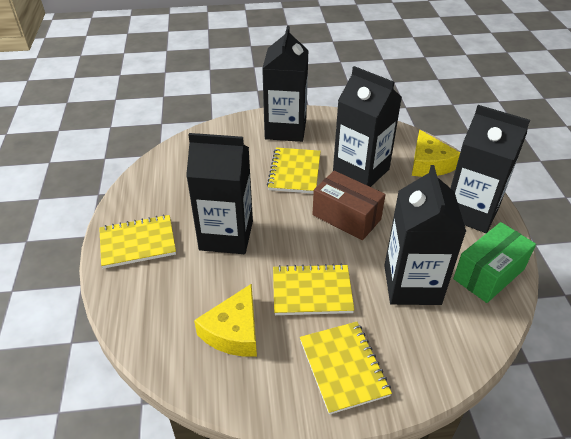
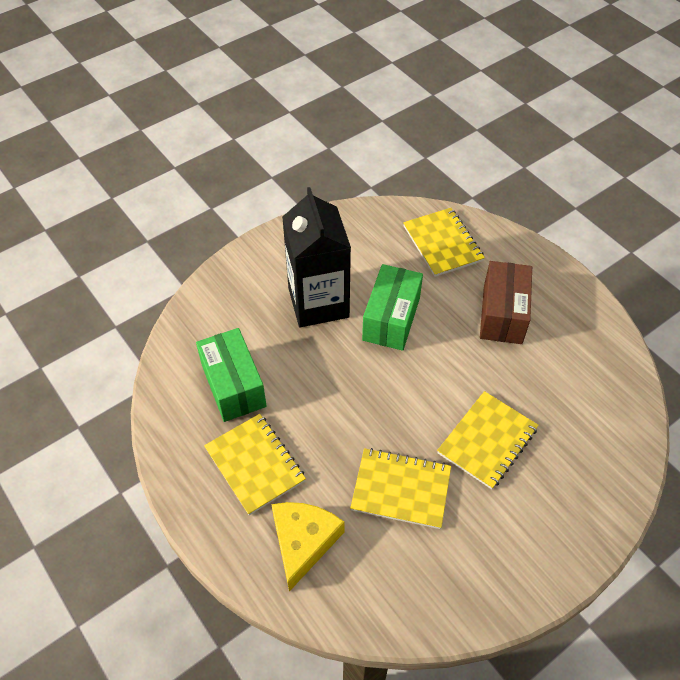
black carton: 5 -> 1
green box: 1 -> 2
yellow cheese: 2 -> 1

